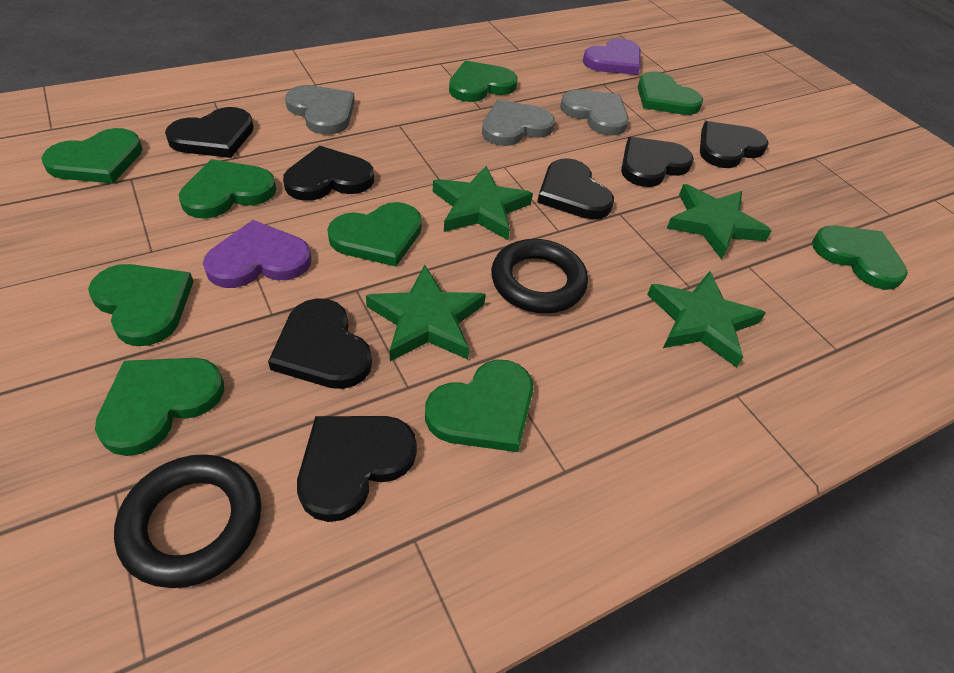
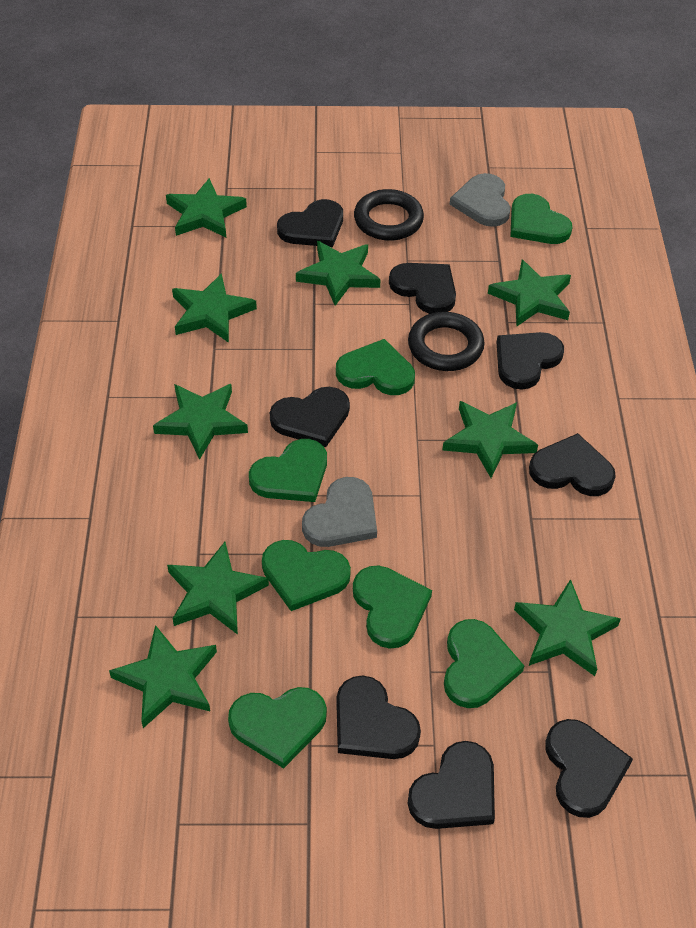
black heart: 7 -> 8
green heart: 9 -> 7
green star: 4 -> 9
grey heart: 3 -> 2
purple heart: 2 -> 0

